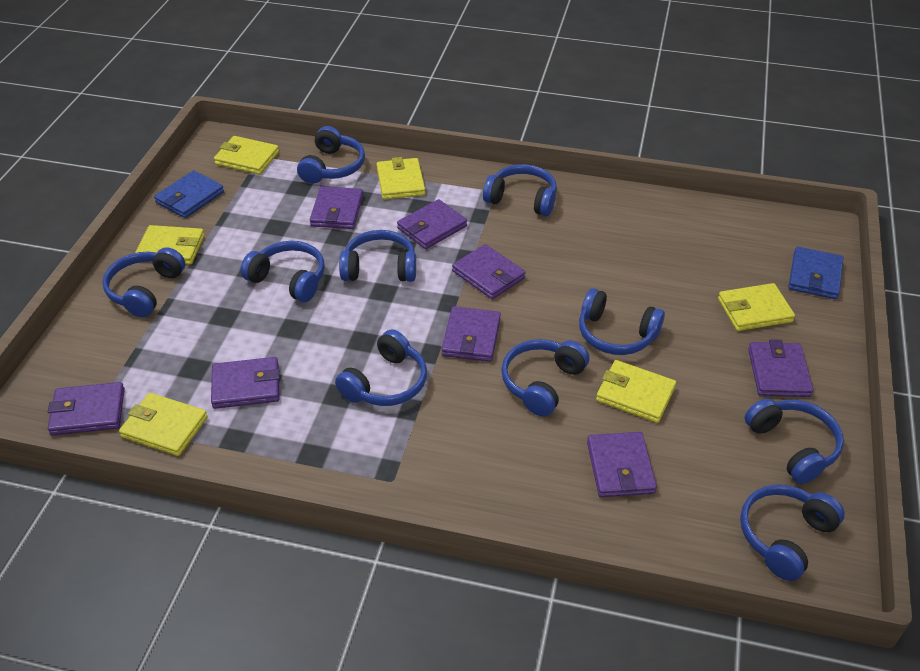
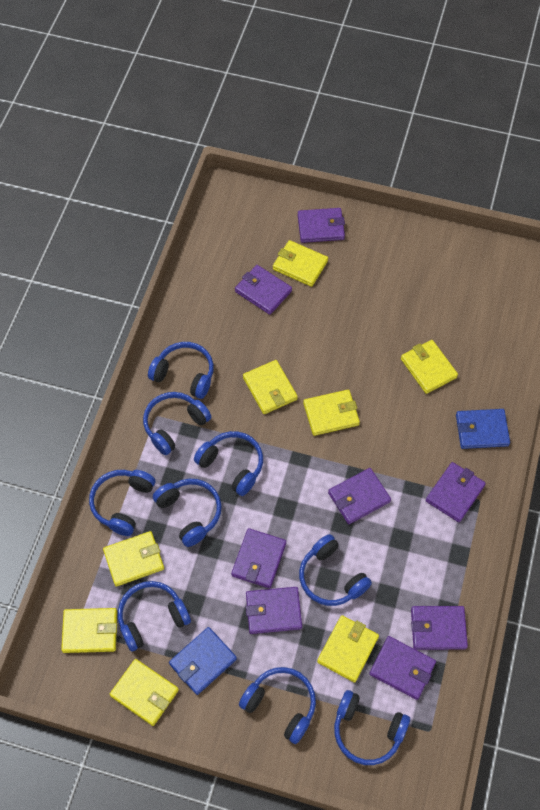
blue headphones: 10 -> 9
yellow wallet: 6 -> 8

